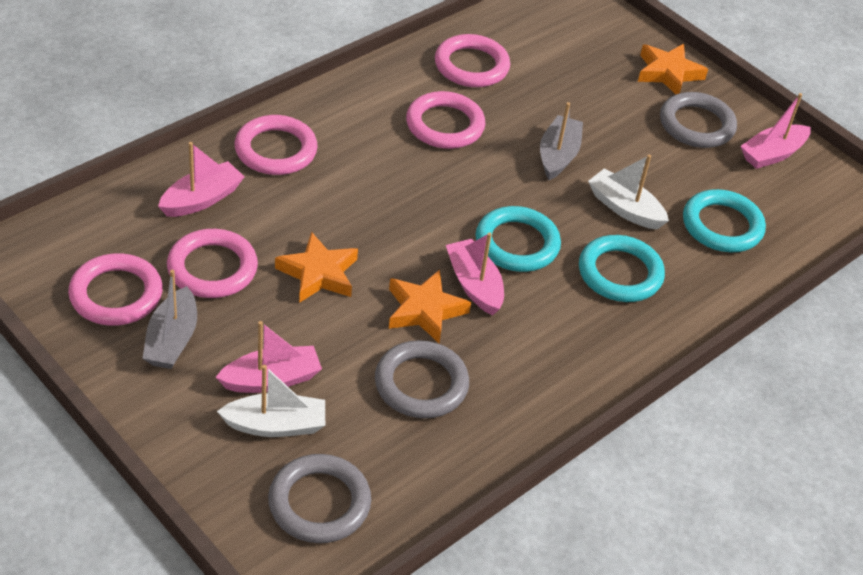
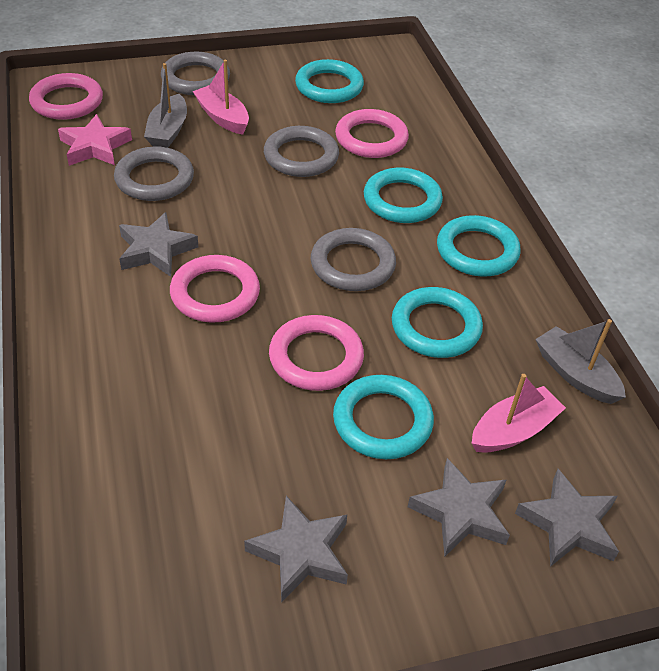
grey ring: 3 -> 4
grey star: 0 -> 4
orange star: 3 -> 0
pink boat: 4 -> 2
pink ring: 5 -> 4
pink star: 0 -> 1
turquoise ring: 3 -> 5
white boat: 2 -> 0

